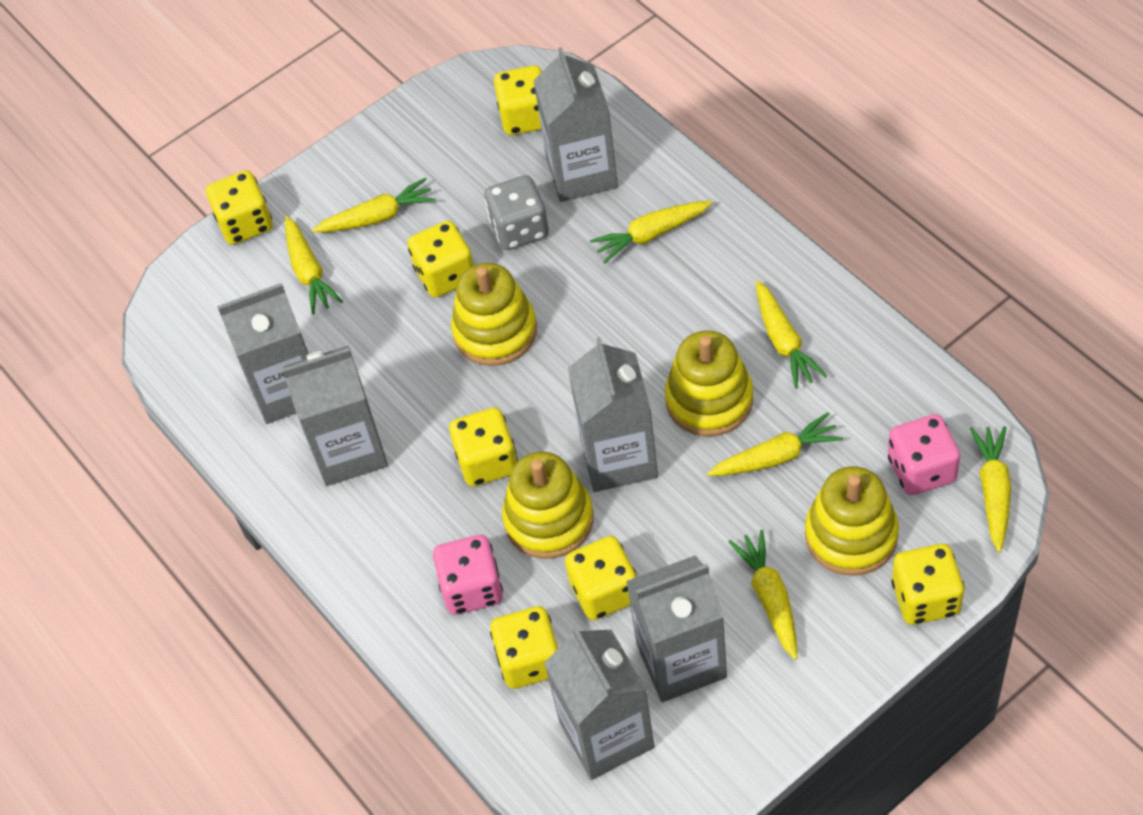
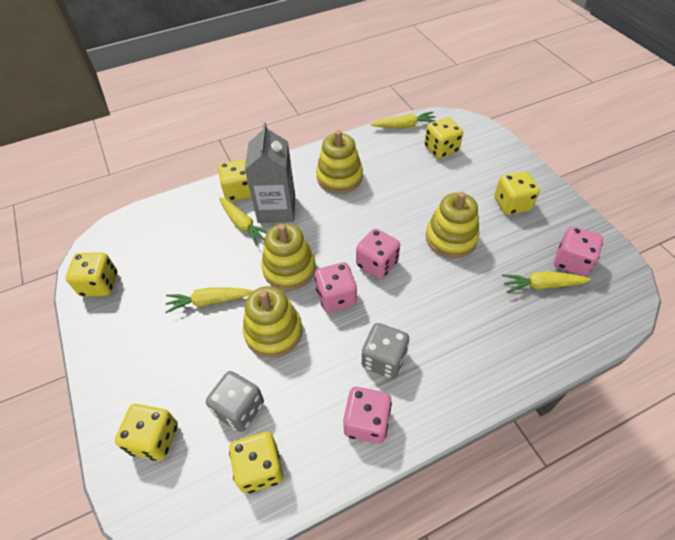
grey carton: 6 -> 1
grey dice: 1 -> 2
pink dice: 2 -> 4
yellow carrot: 7 -> 4
yellow dice: 7 -> 6

